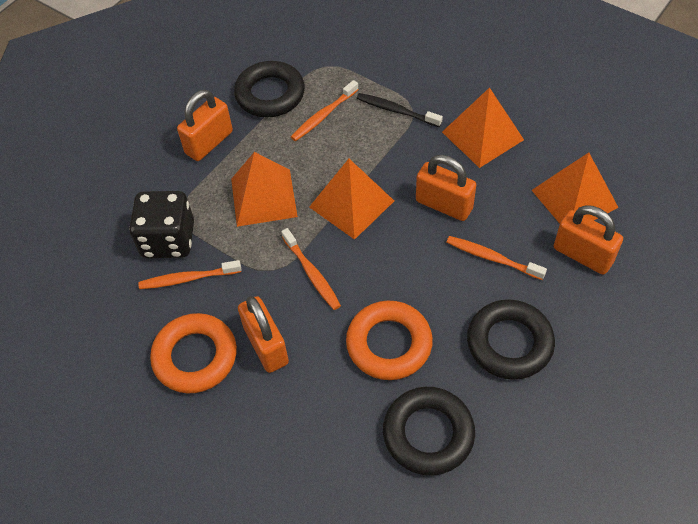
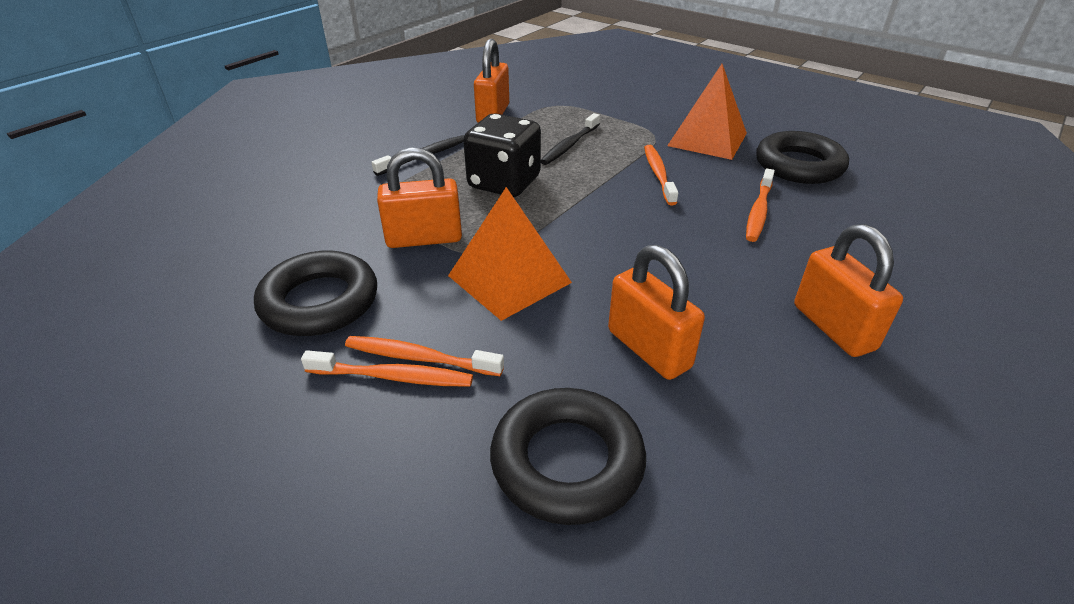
black toothbrush: 1 -> 2
orange pyramid: 4 -> 2
orange ring: 2 -> 0

